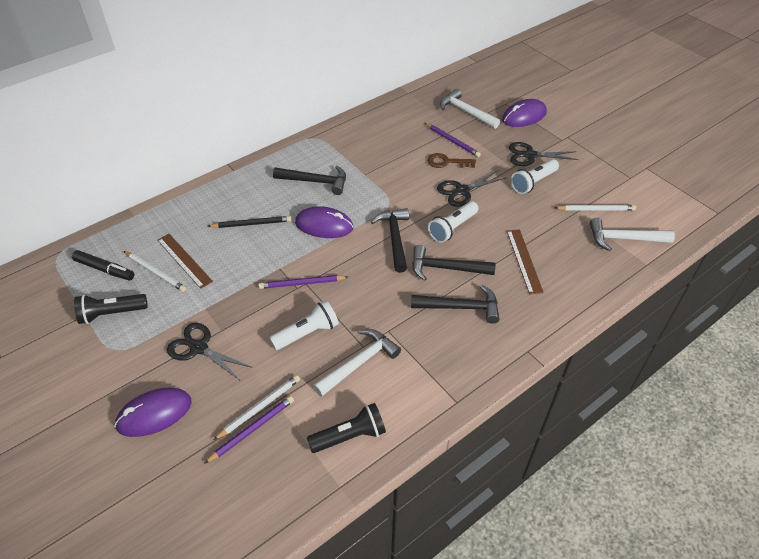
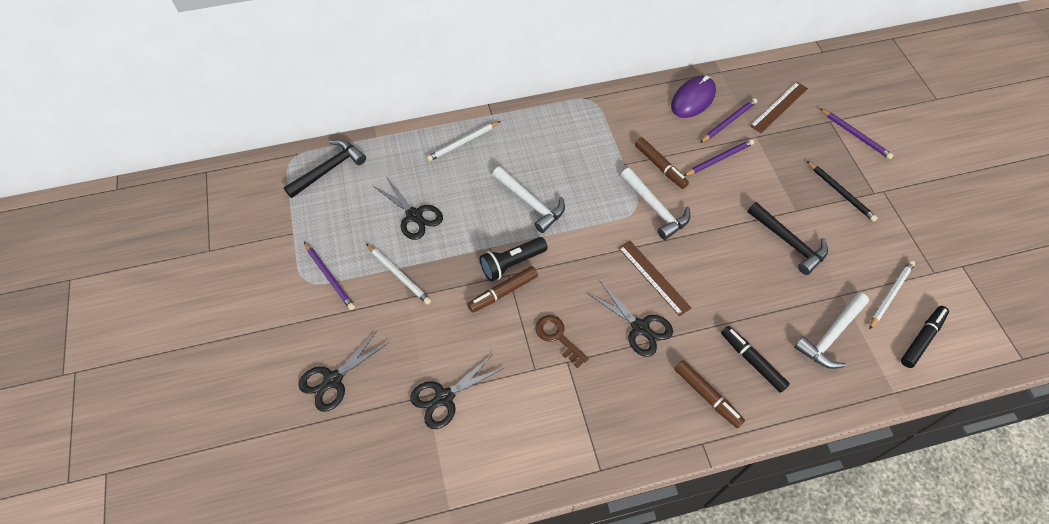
black flashlight: 2 -> 1
black hammer: 4 -> 2
black marker: 1 -> 2
black scissors: 3 -> 4
brown marker: 0 -> 3
purple mouse: 3 -> 1
purple pencil: 3 -> 4
white flashlight: 3 -> 0

